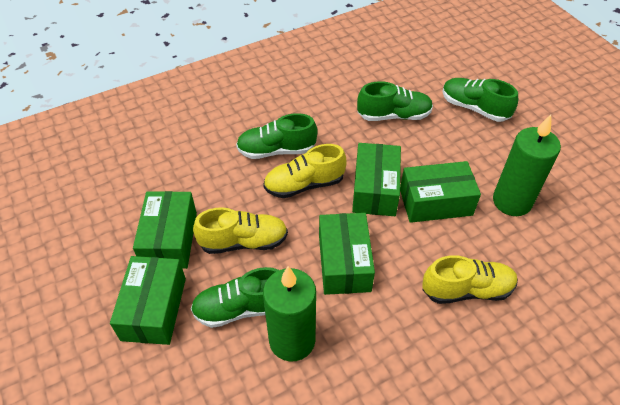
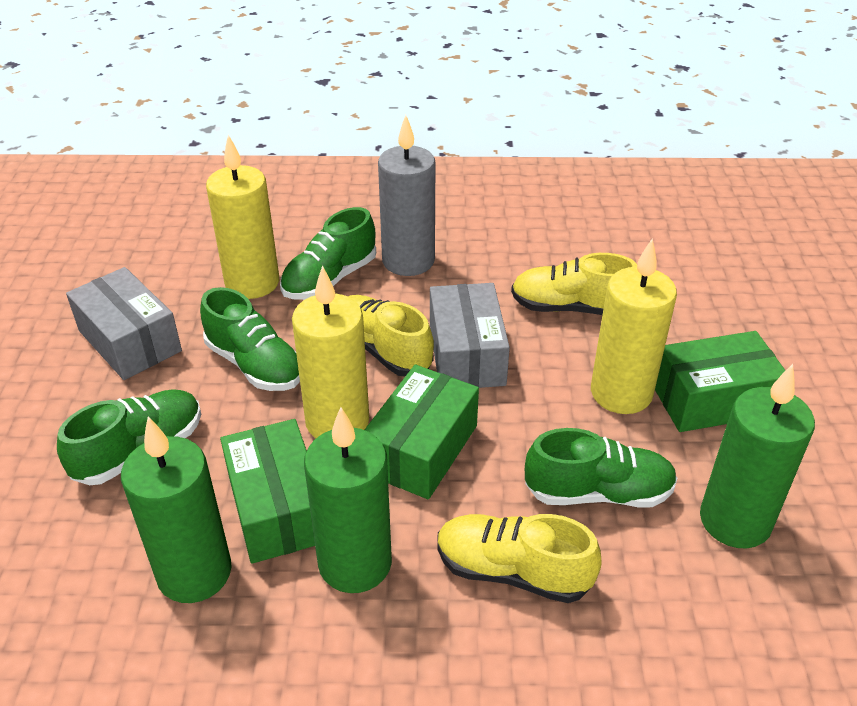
green box: 5 -> 3
green candle: 2 -> 3
grey box: 0 -> 2
grey candle: 0 -> 1
yellow candle: 0 -> 3

